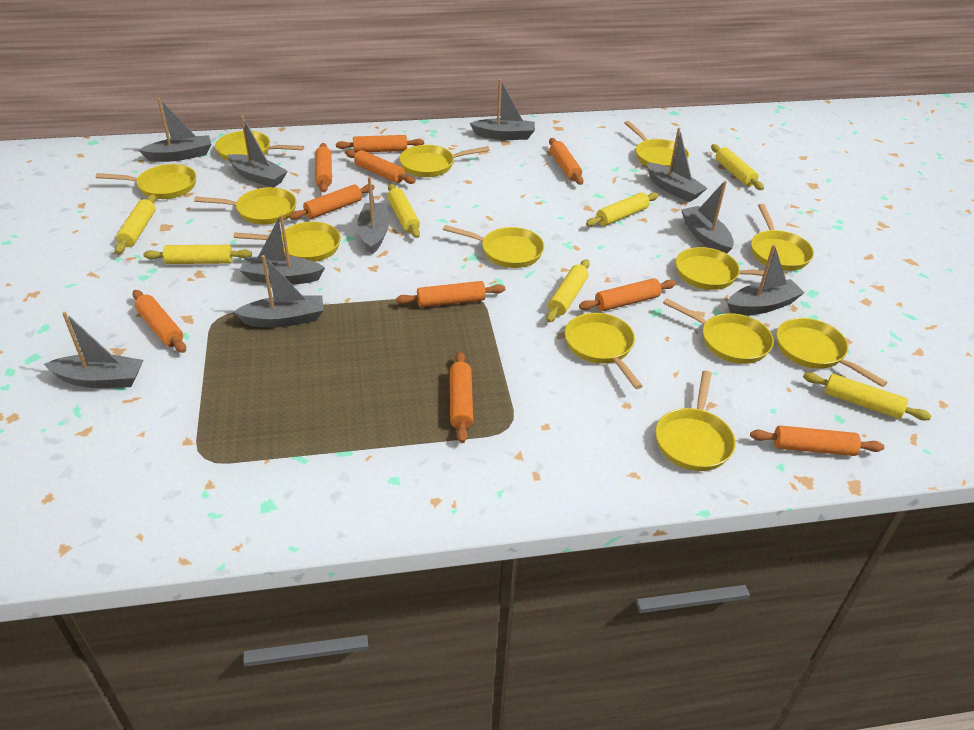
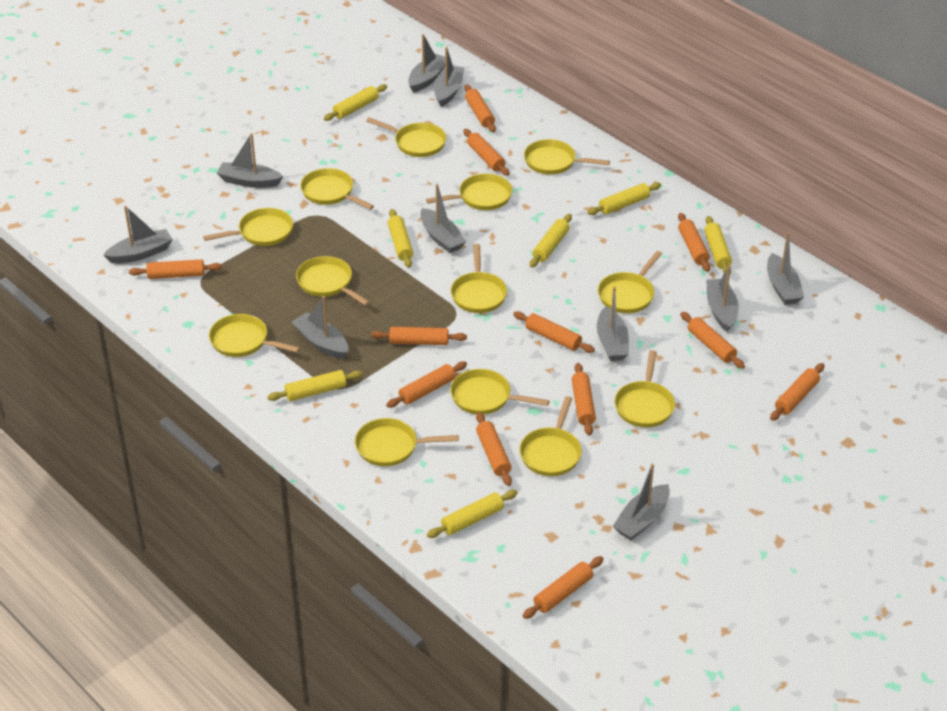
orange rolling pin: 10 -> 12

